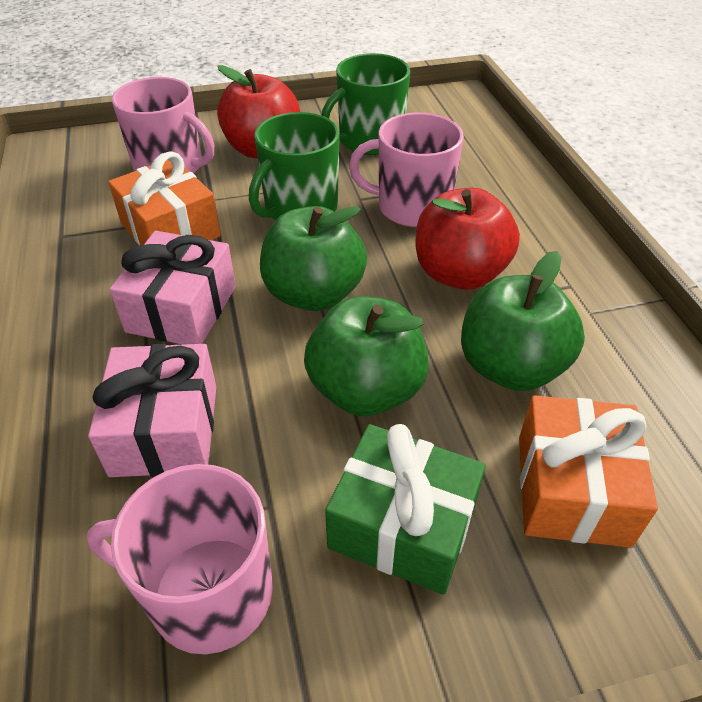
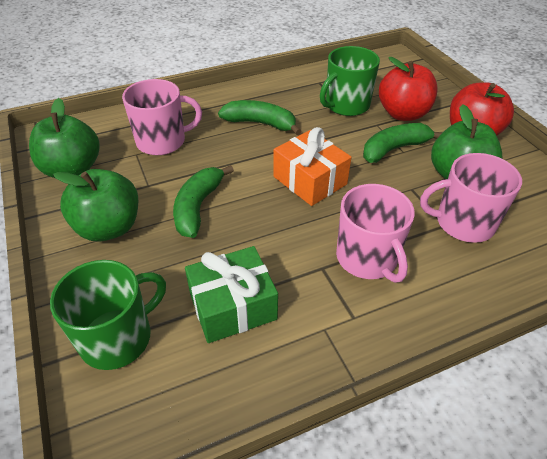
green banana: 0 -> 3
orange gift: 2 -> 1
pink gift: 2 -> 0

